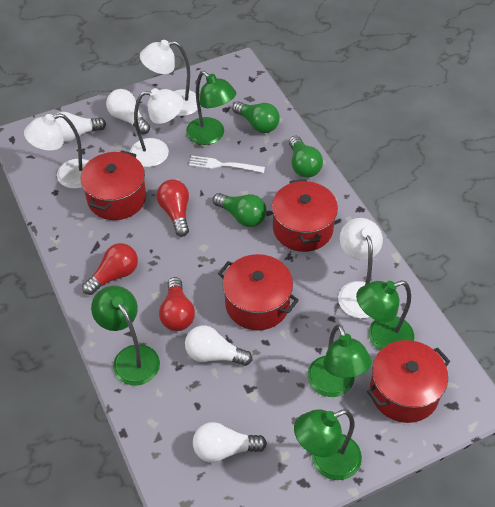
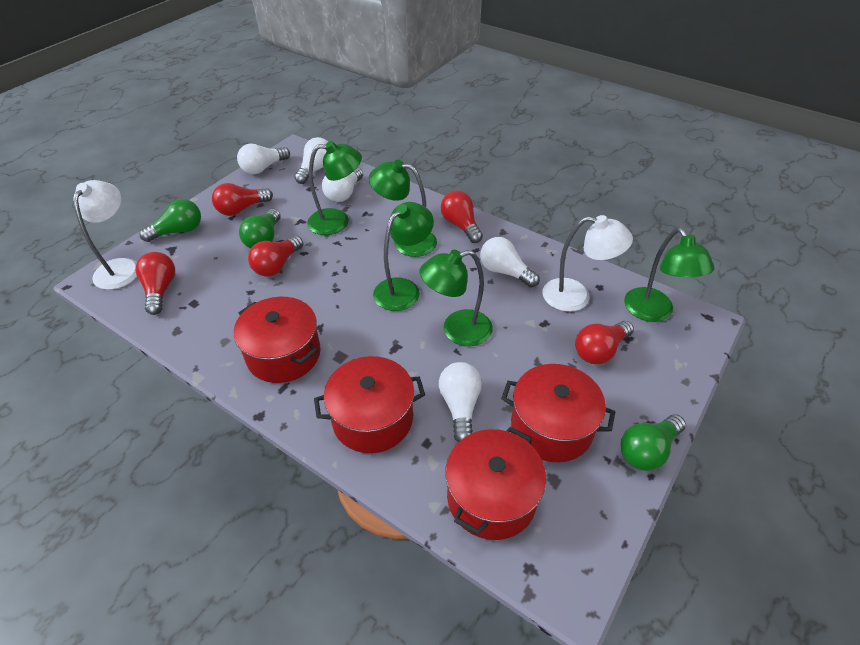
red light bulb: 3 -> 5
white fork: 1 -> 0
white lamp: 4 -> 2
white light bulb: 4 -> 5

